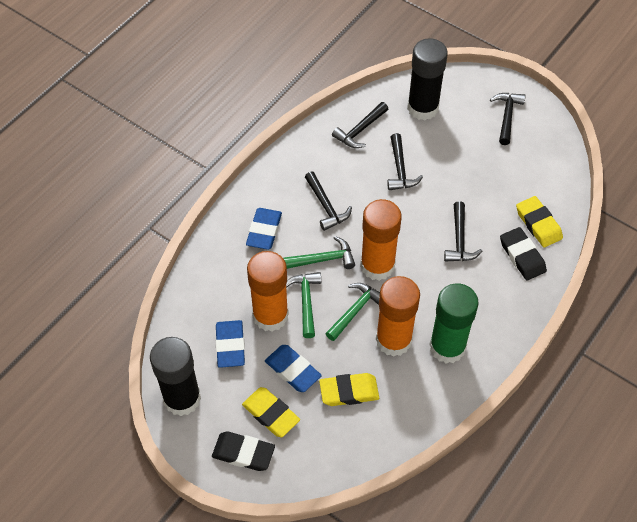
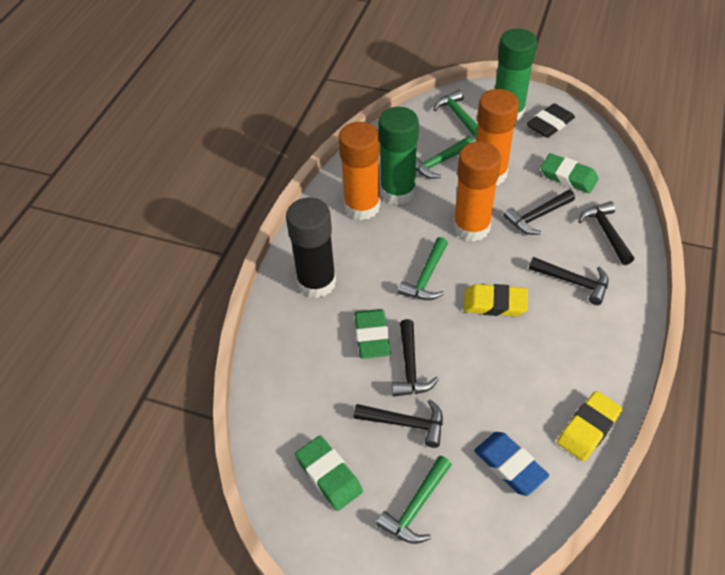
black eraser: 2 -> 1
black glue stick: 2 -> 1
blue eraser: 3 -> 1
green eraser: 0 -> 3
green glue stick: 1 -> 2
green hammer: 3 -> 4
yellow eraser: 3 -> 2

